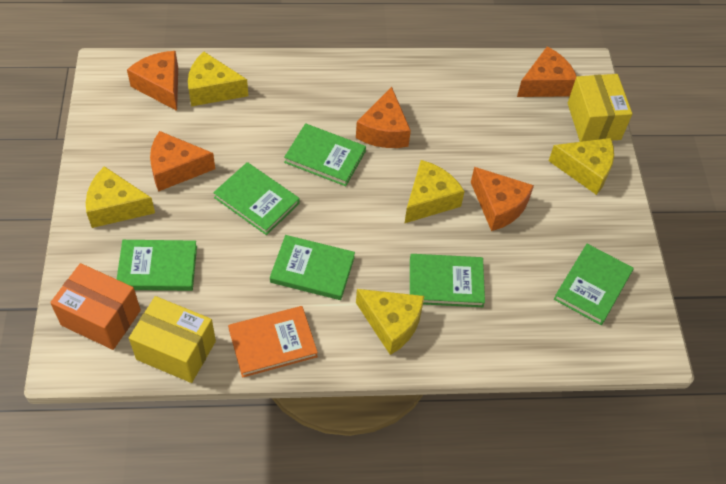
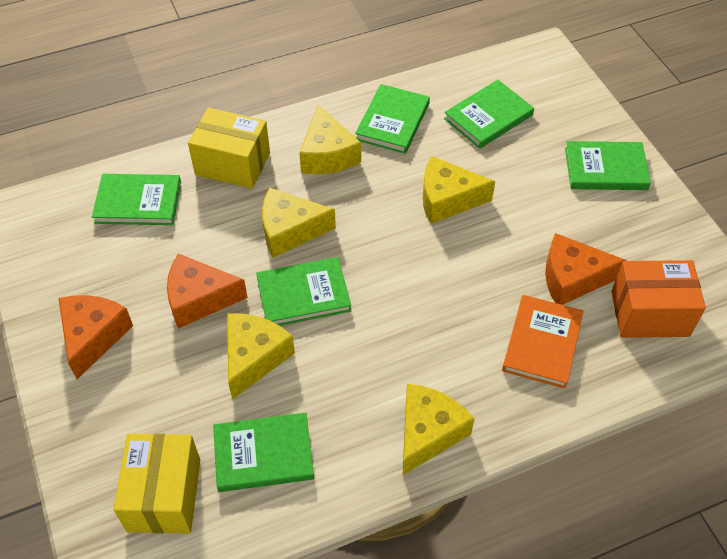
orange cheese: 5 -> 3

